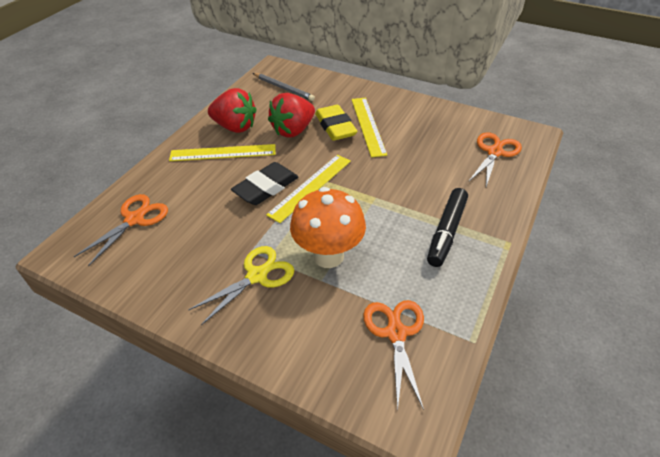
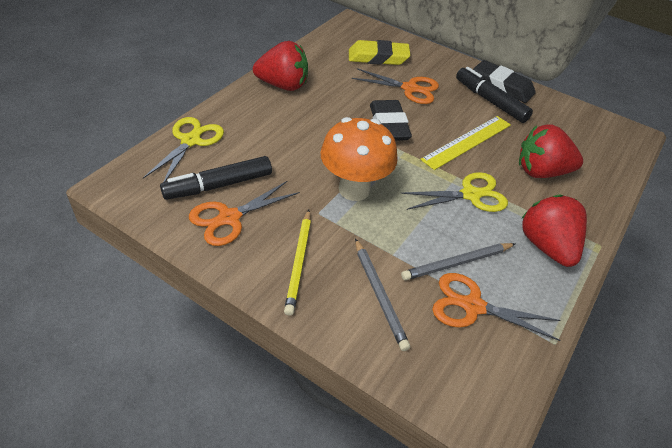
black eraser: 1 -> 2
black marker: 1 -> 2
grey pencil: 1 -> 2
red strawberry: 2 -> 3
yellow pencil: 0 -> 1
yellow ruler: 3 -> 1
yellow scissors: 1 -> 2

